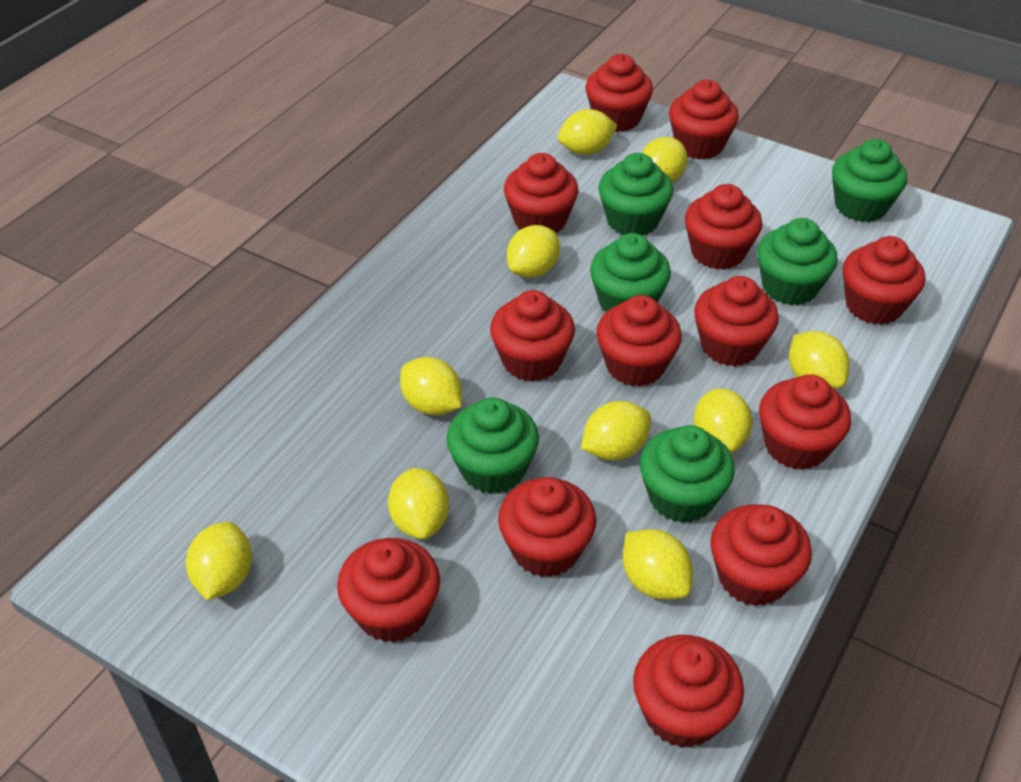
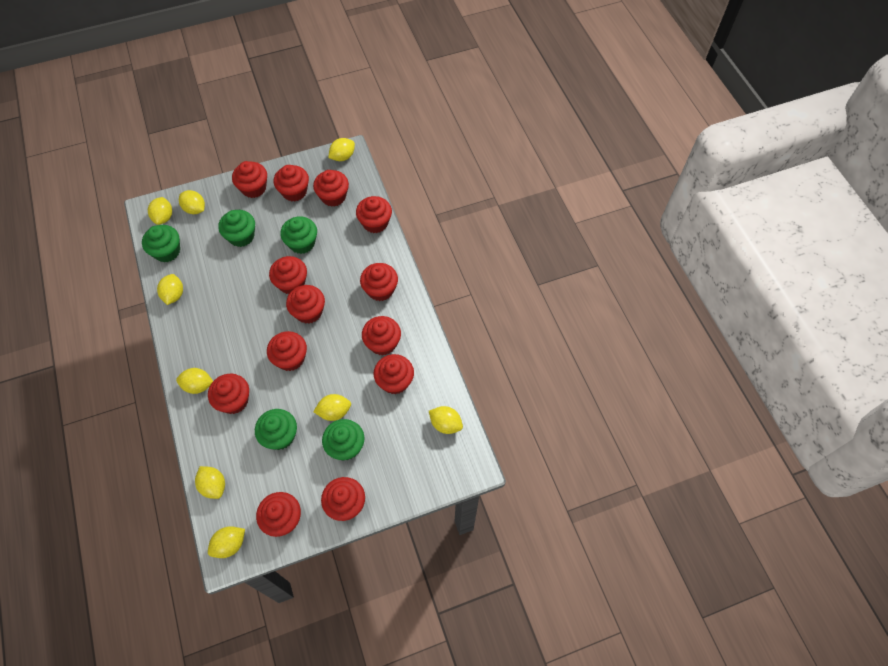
green cupcake: 6 -> 5
yellow lemon: 10 -> 9

